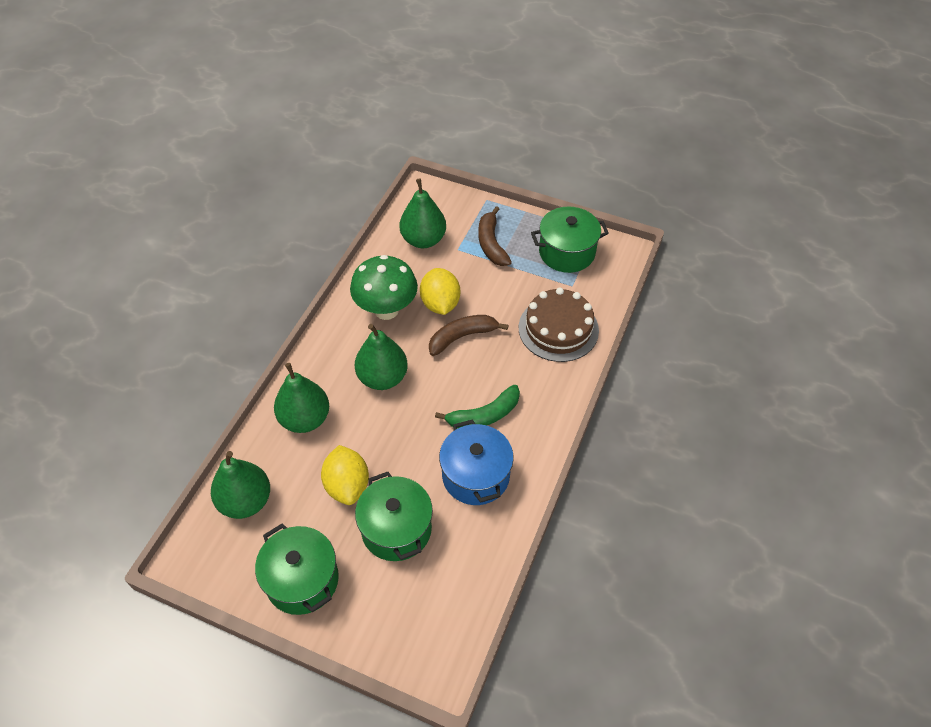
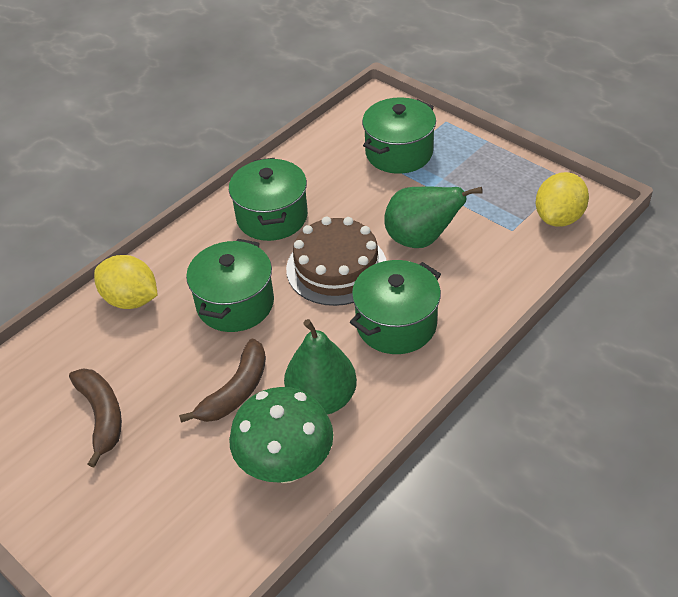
blue pot: 1 -> 0
green banana: 1 -> 0
green pear: 4 -> 2
green pot: 3 -> 4

